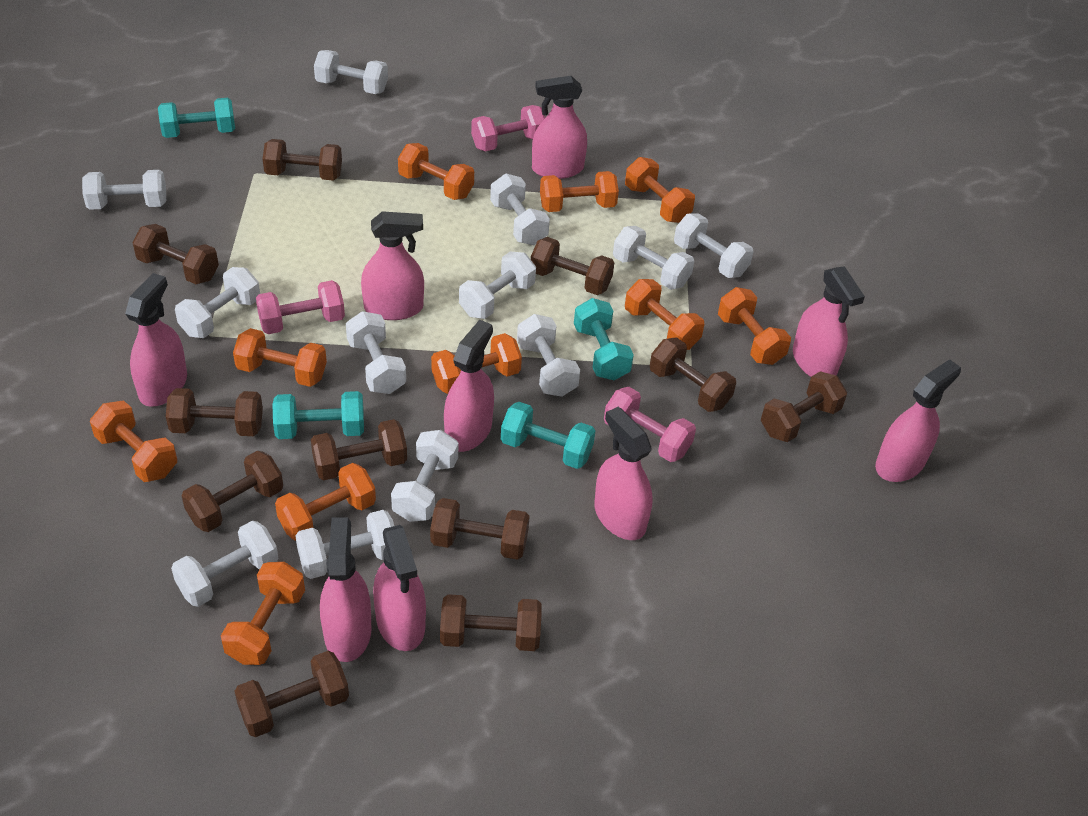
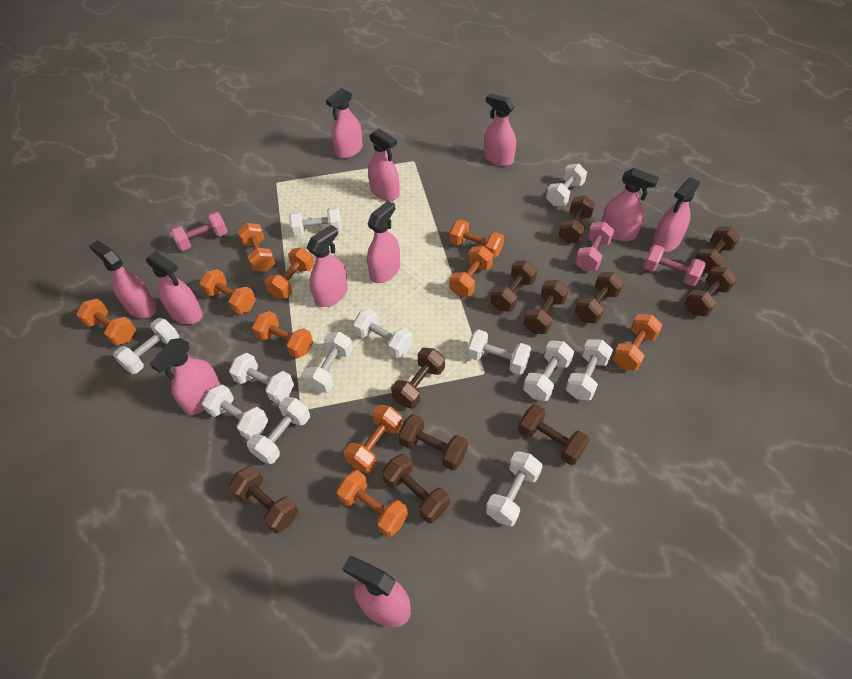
pink spray bottle: 9 -> 11
turquoise dumbbell: 4 -> 0

